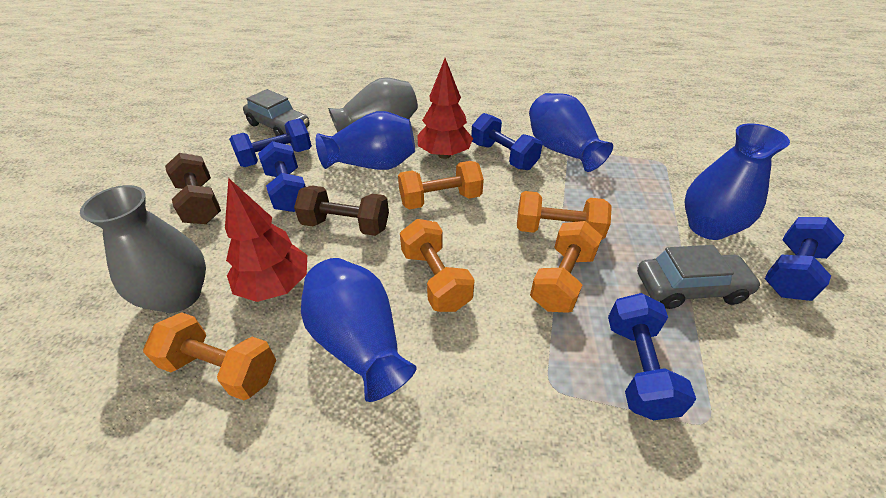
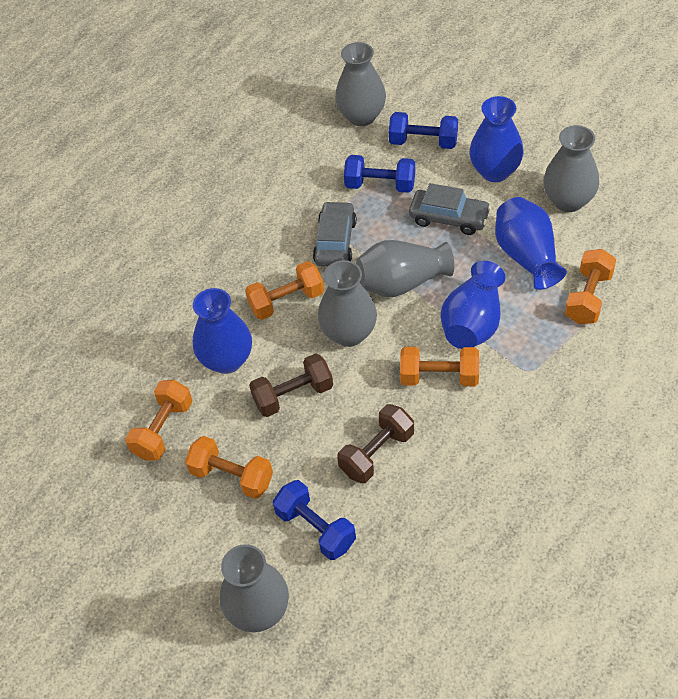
blue dumbbell: 5 -> 3
grey vase: 2 -> 5
red tree: 2 -> 0

